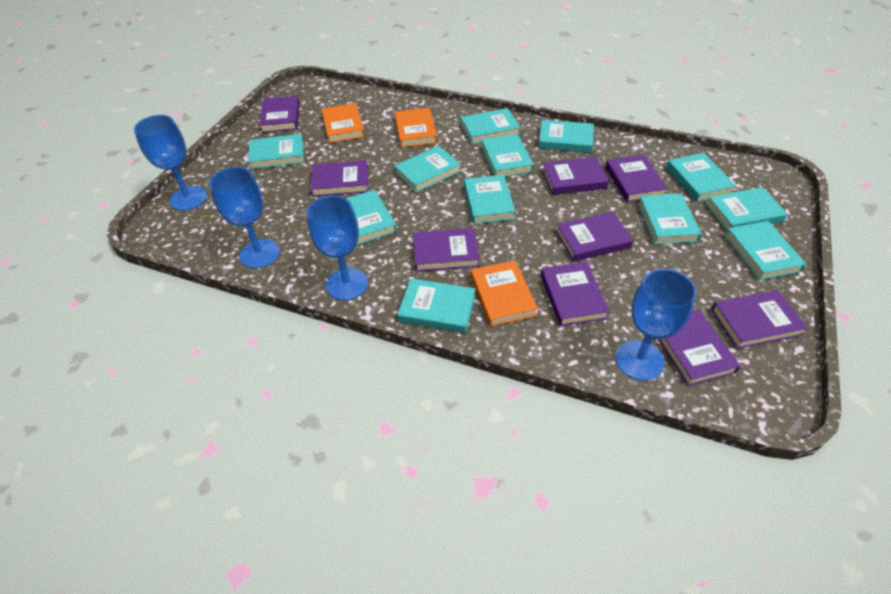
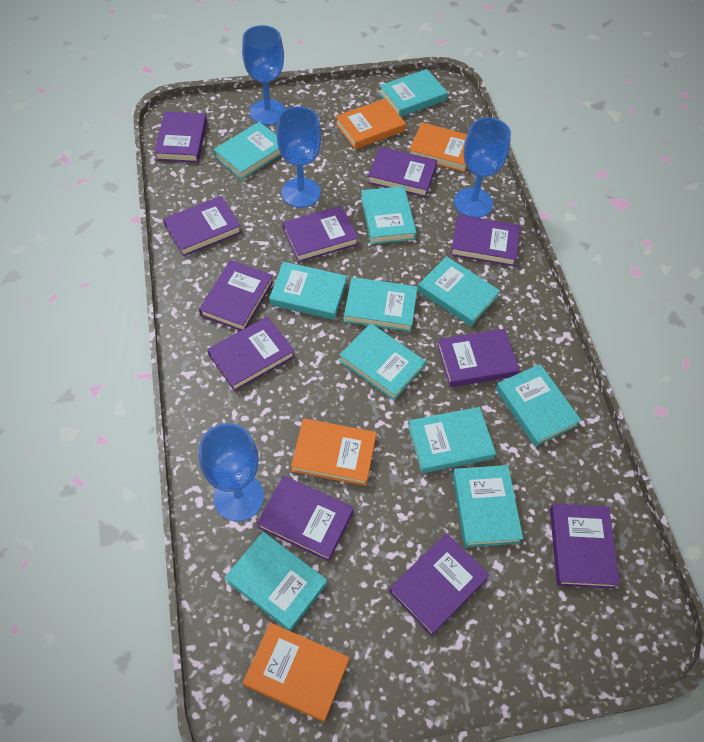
orange book: 3 -> 4
purple book: 9 -> 11
turquoise book: 12 -> 11

